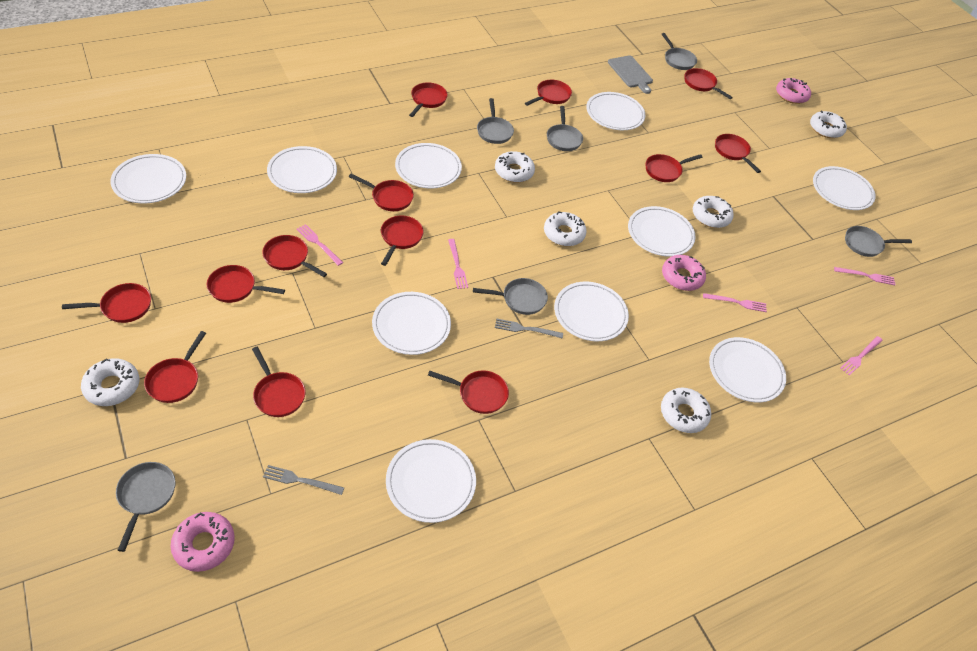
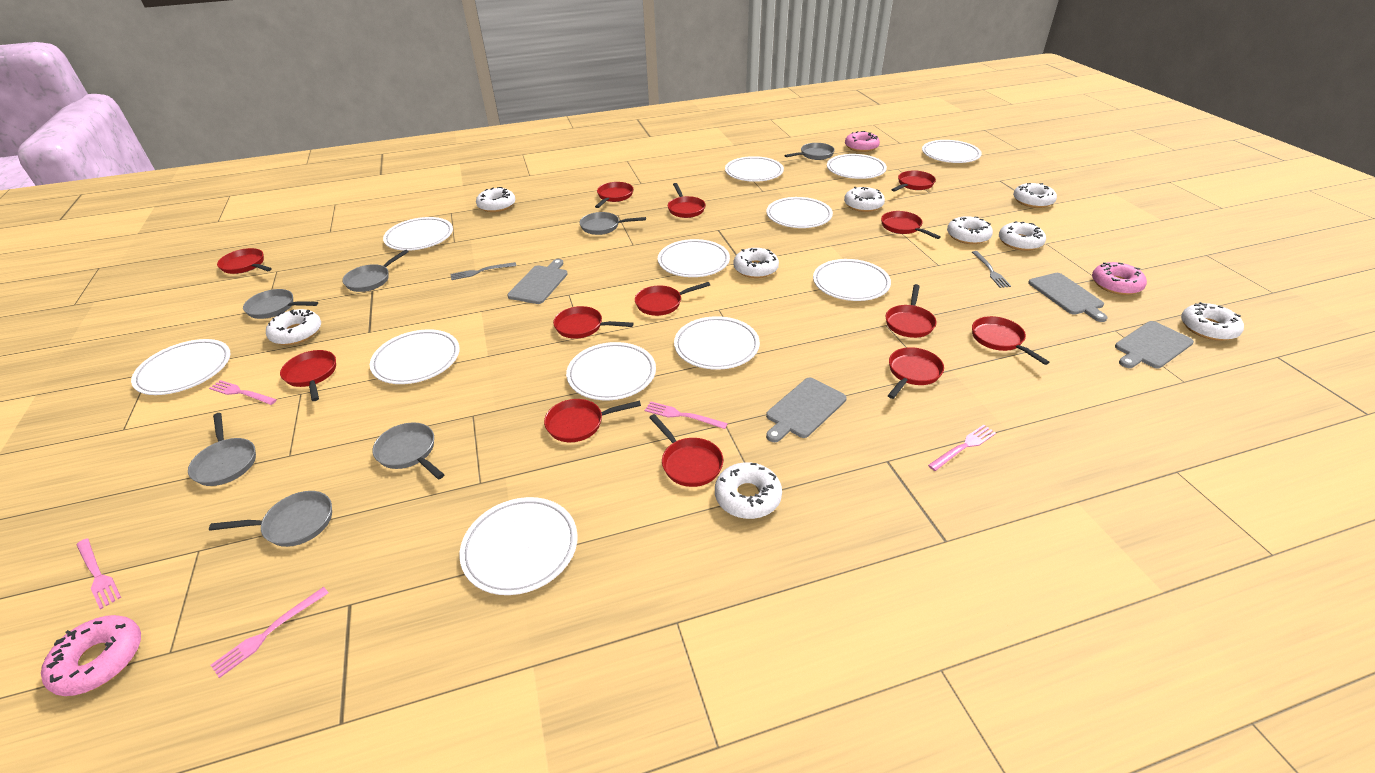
grey cutting board: 1 -> 4
grey pan: 6 -> 7
white donut: 6 -> 9
white plate: 10 -> 12

